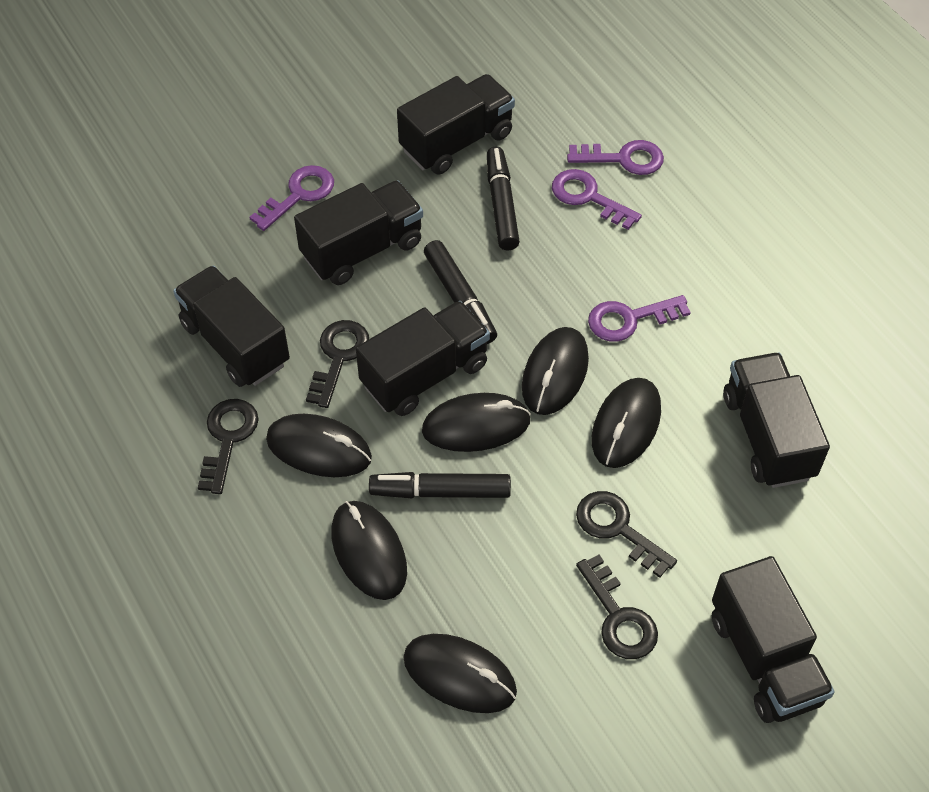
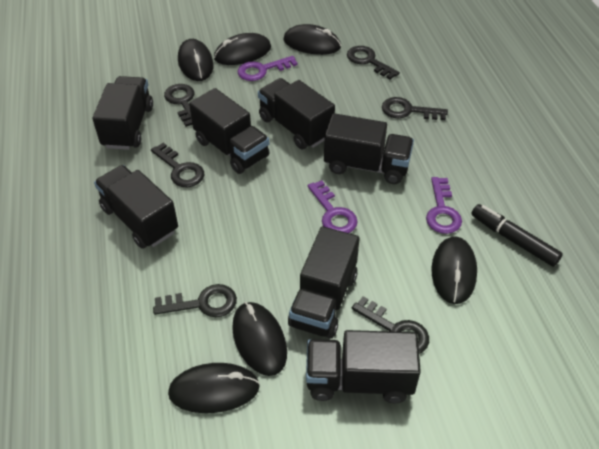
black key: 4 -> 6
black marker: 3 -> 1
black truck: 6 -> 7
purple key: 4 -> 3

